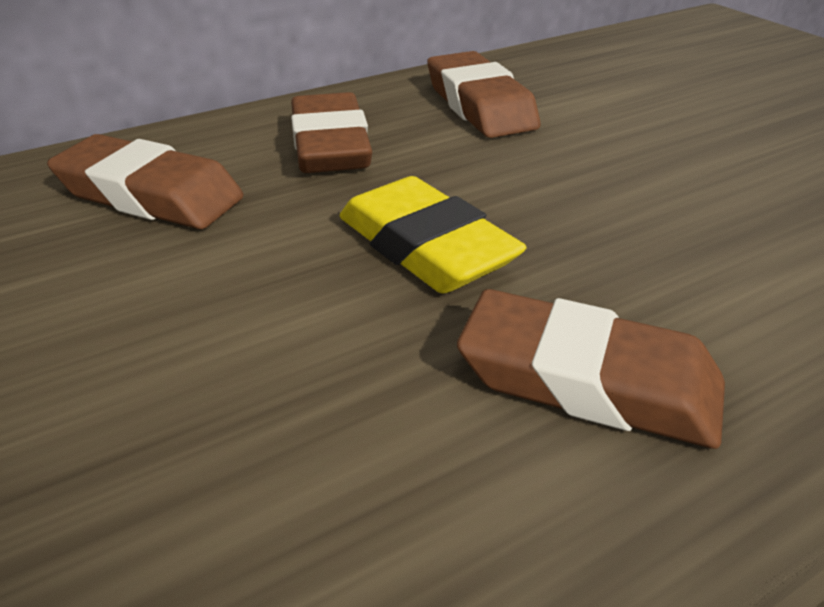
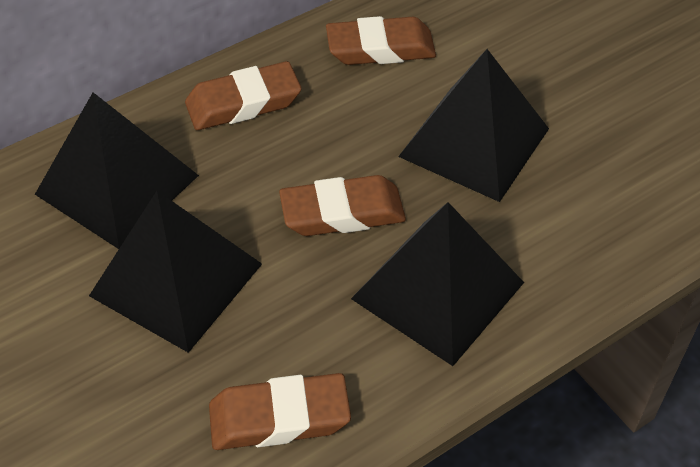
black pyramid: 0 -> 4
yellow eraser: 1 -> 0

